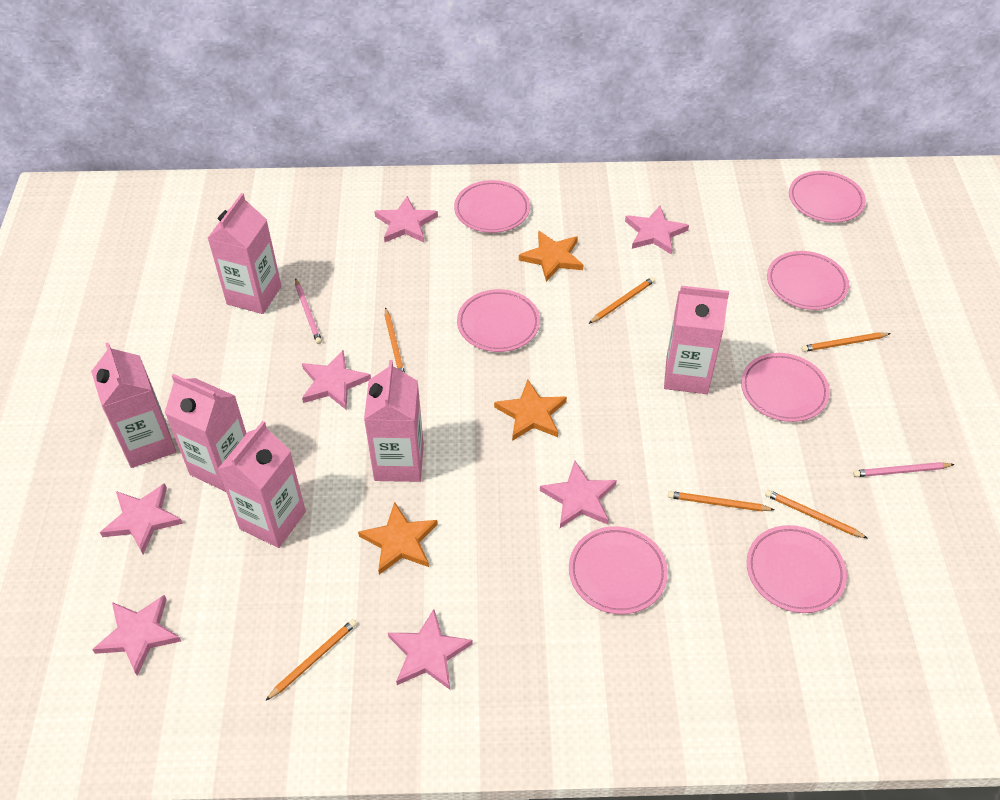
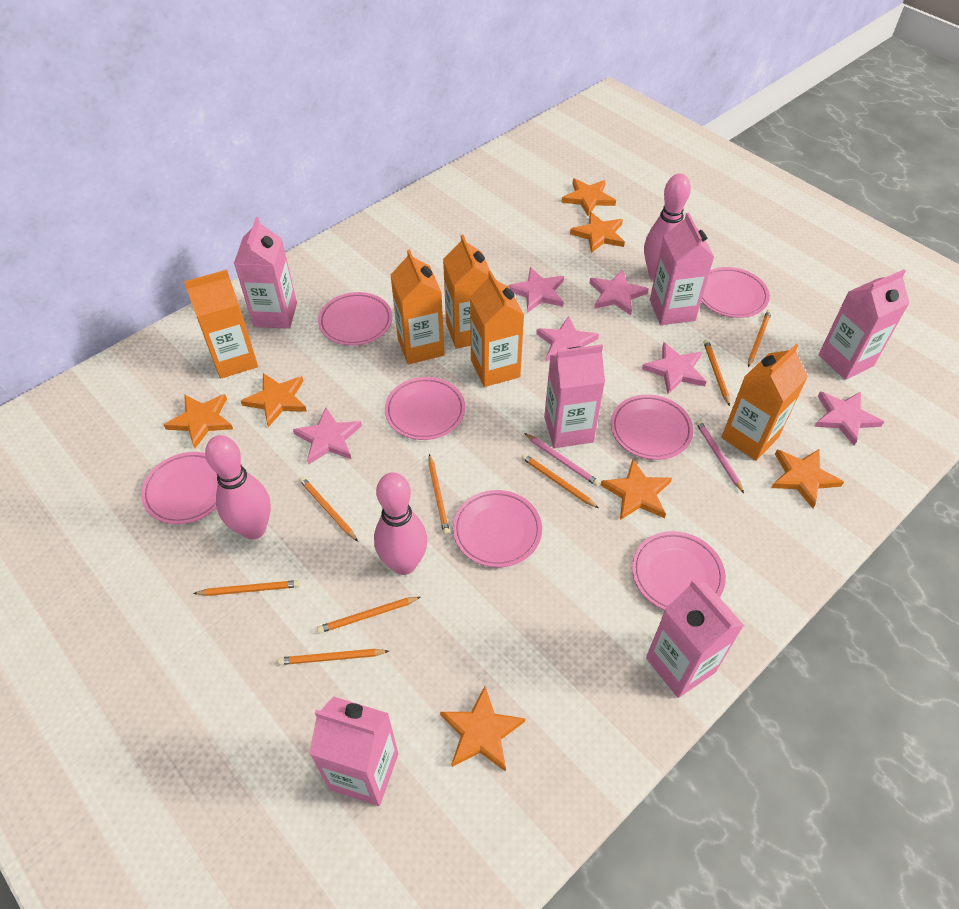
orange carton: 0 -> 5
orange pencil: 6 -> 8
orange star: 3 -> 7
pink bowling pin: 0 -> 3
pink star: 7 -> 6

